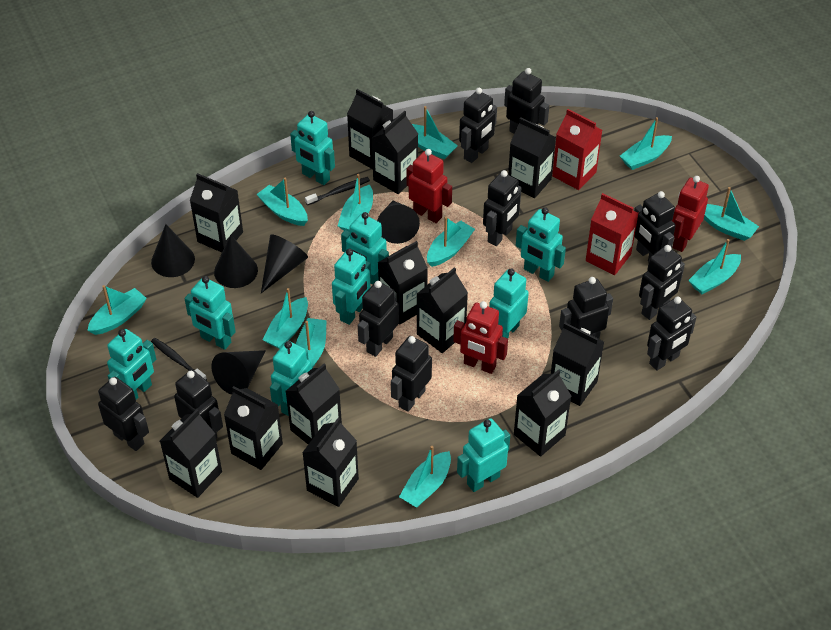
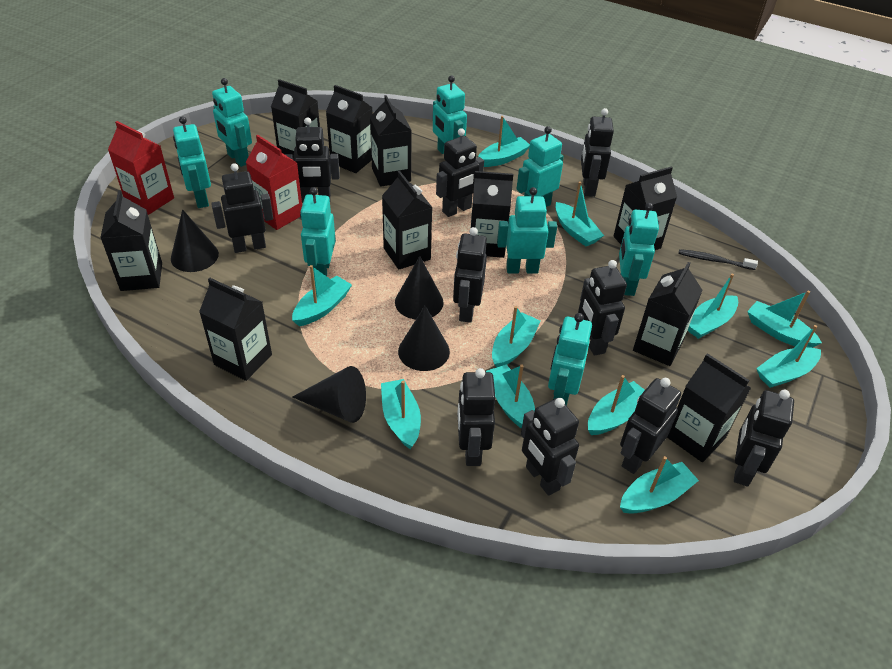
black carton: 12 -> 10
black cone: 5 -> 4
black robot: 11 -> 10
black toothbrush: 2 -> 1
red robot: 3 -> 0
turquoise robot: 9 -> 8

